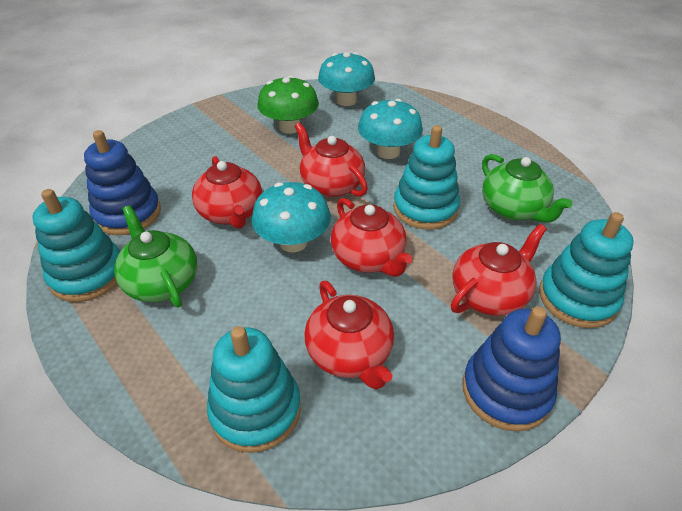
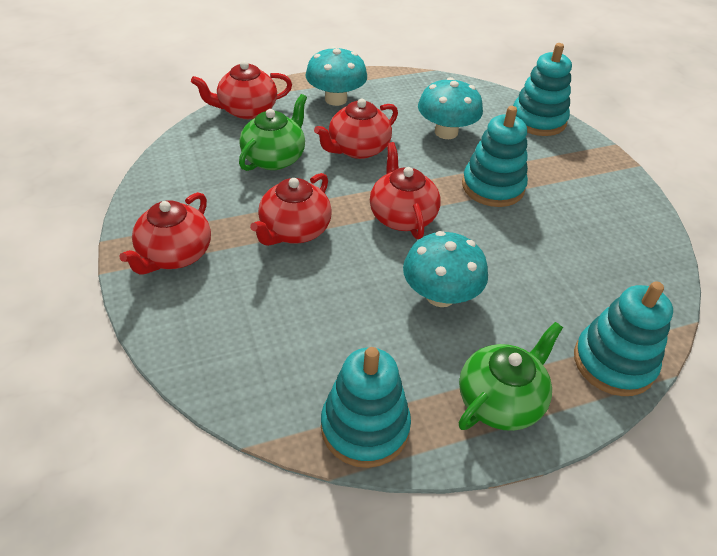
blue stacking toy: 2 -> 0
green mushroom: 1 -> 0

